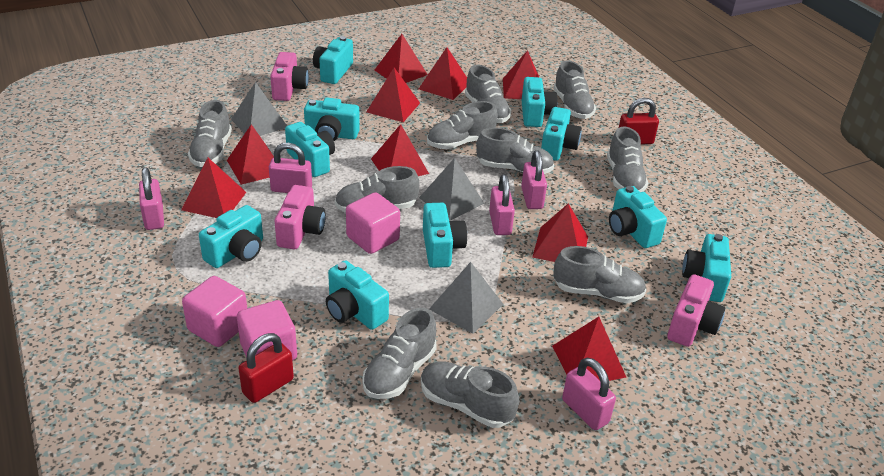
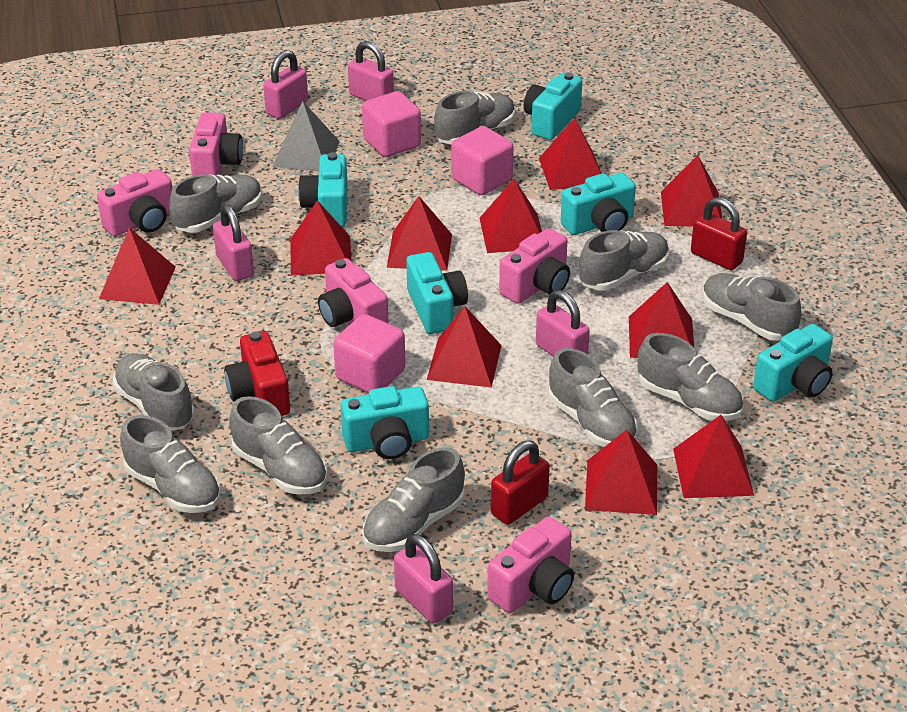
grey pyramid: 3 -> 1
pink camera: 3 -> 5
red camera: 0 -> 1
red pyramid: 9 -> 10
turquoise camera: 10 -> 6

